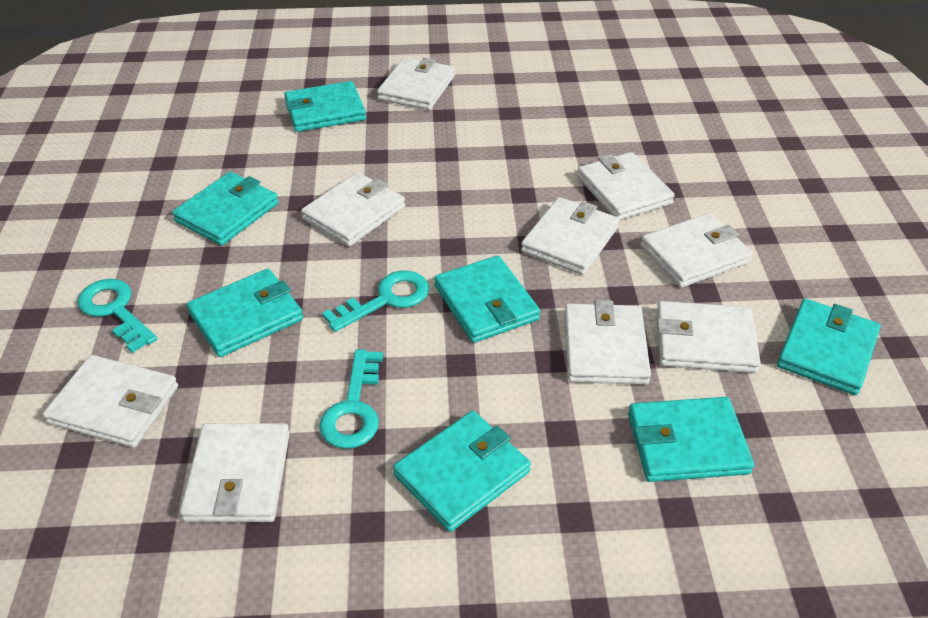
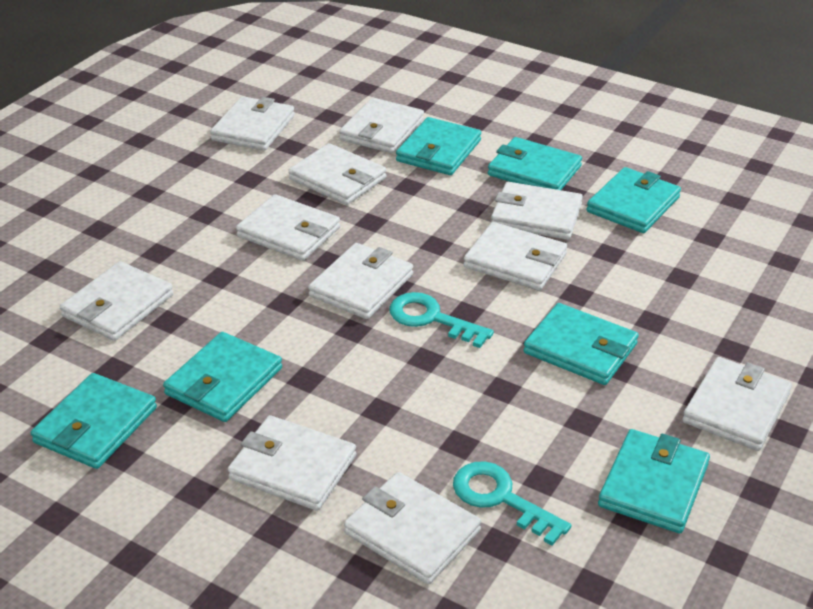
turquoise key: 3 -> 2
white wallet: 9 -> 11

